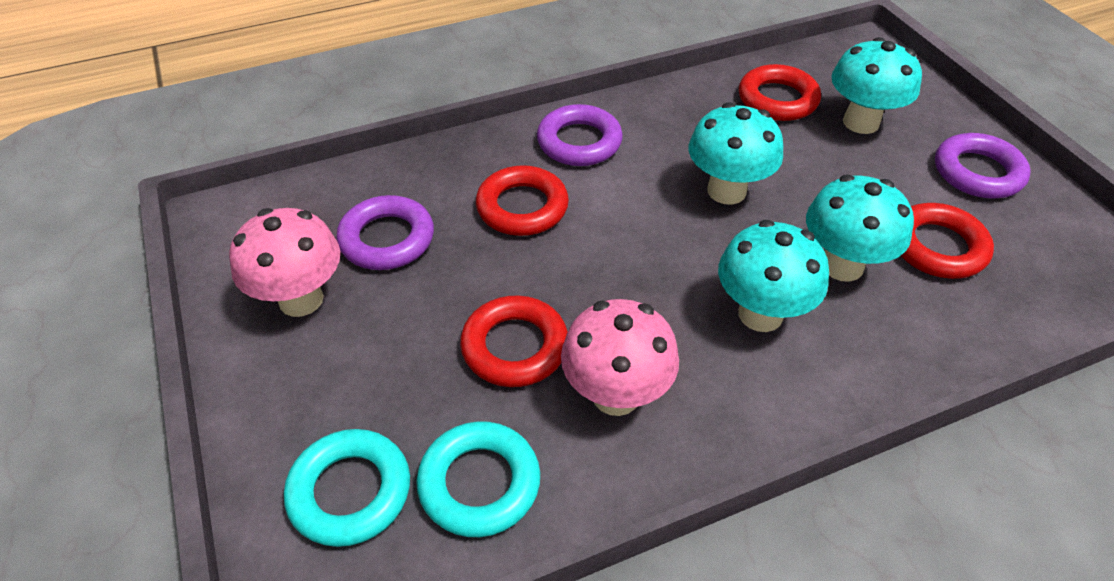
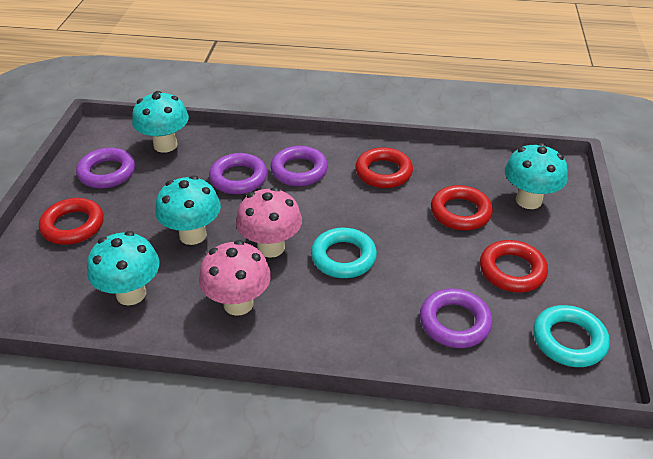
purple ring: 3 -> 4

